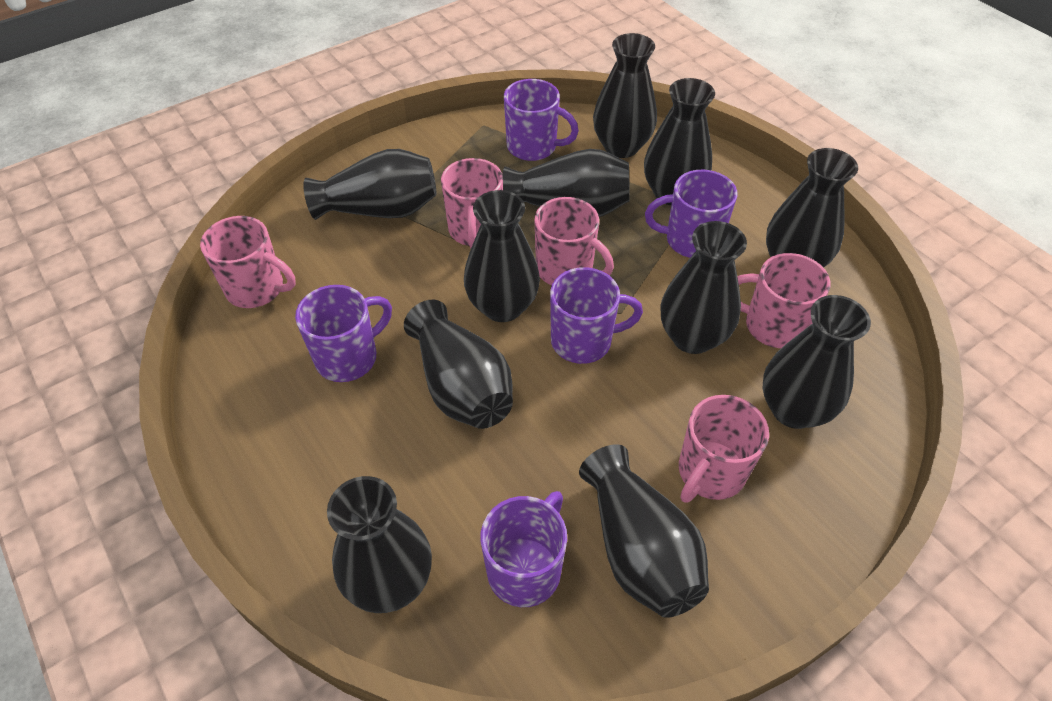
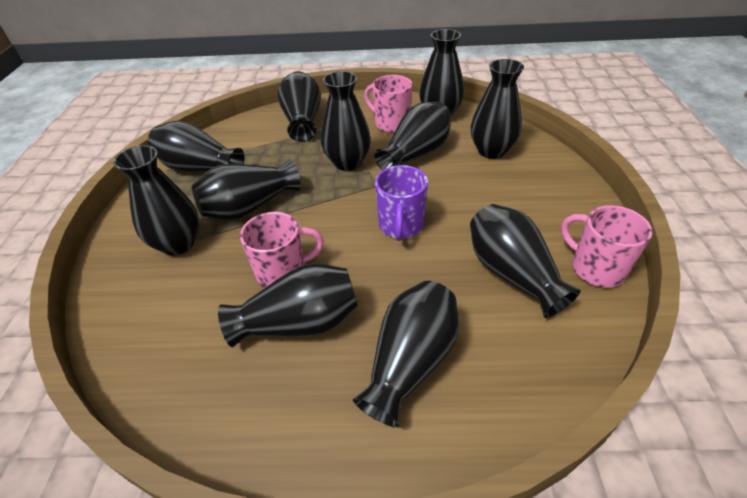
pink mug: 5 -> 3
purple mug: 5 -> 1

